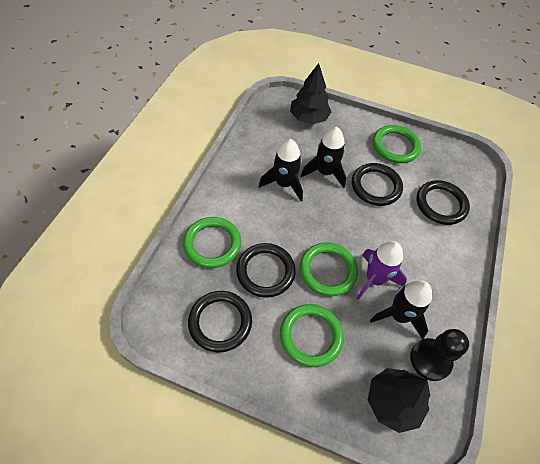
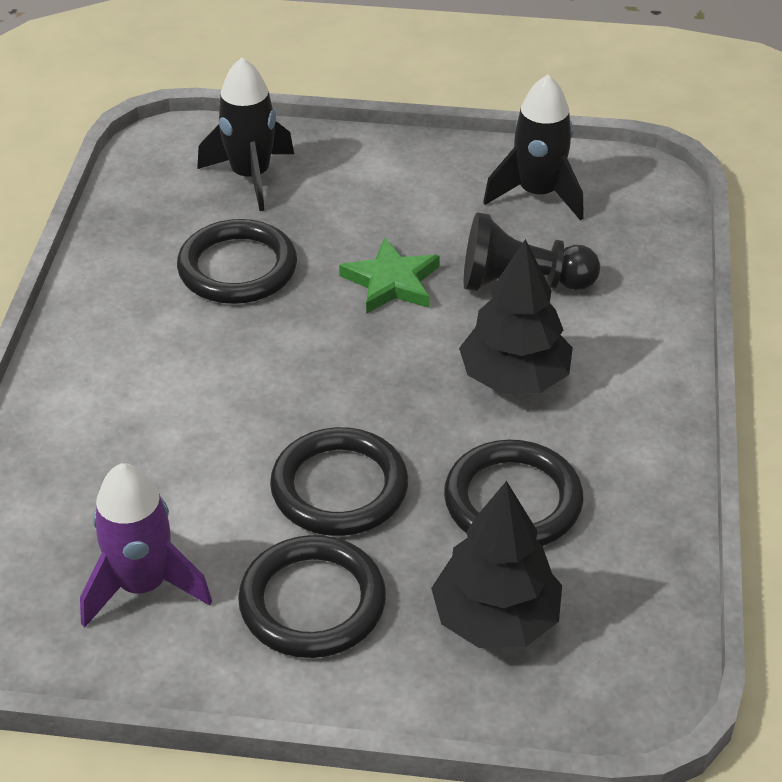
black rocket: 3 -> 2
green ring: 4 -> 0
green star: 0 -> 1

